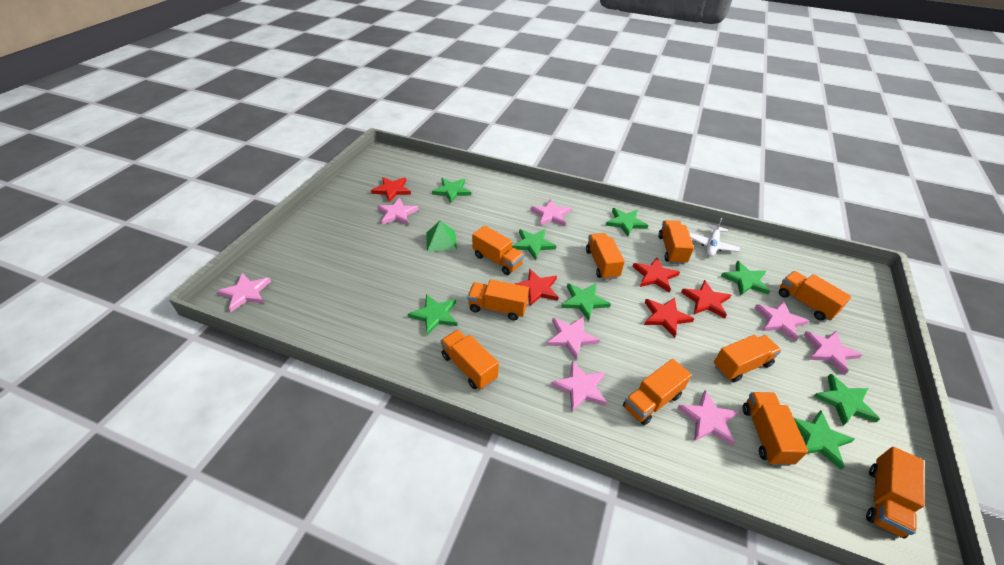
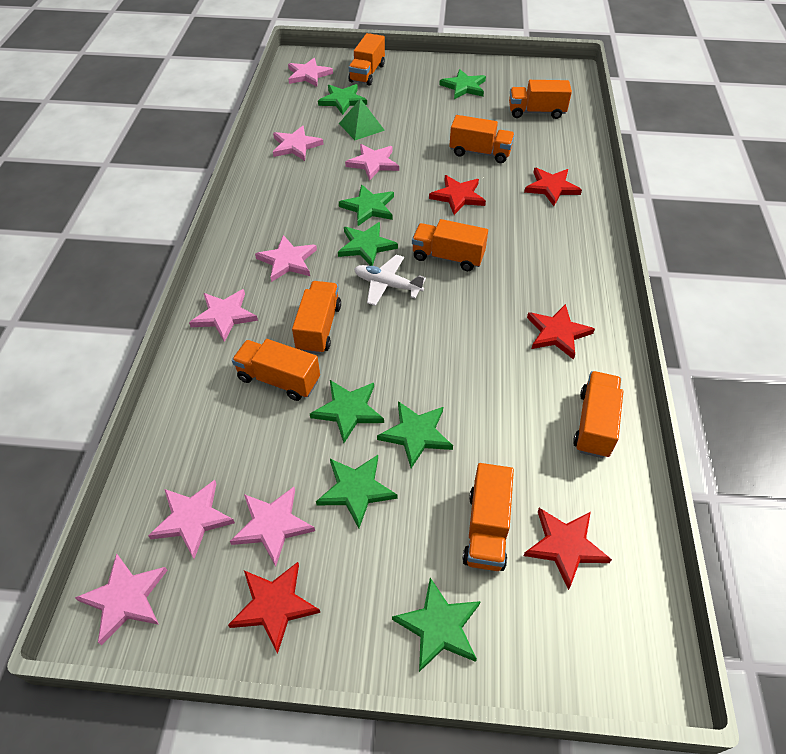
orange truck: 10 -> 8

